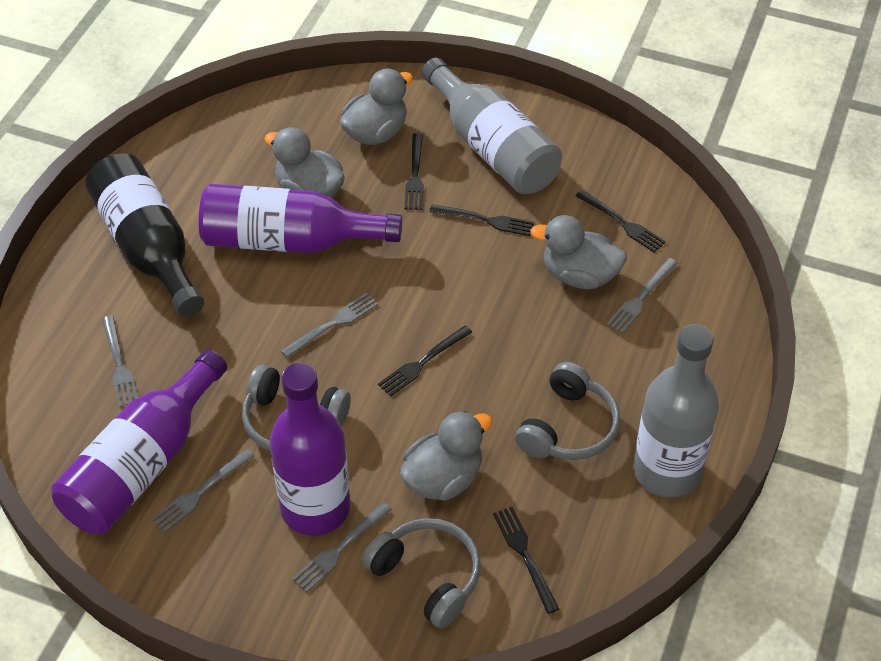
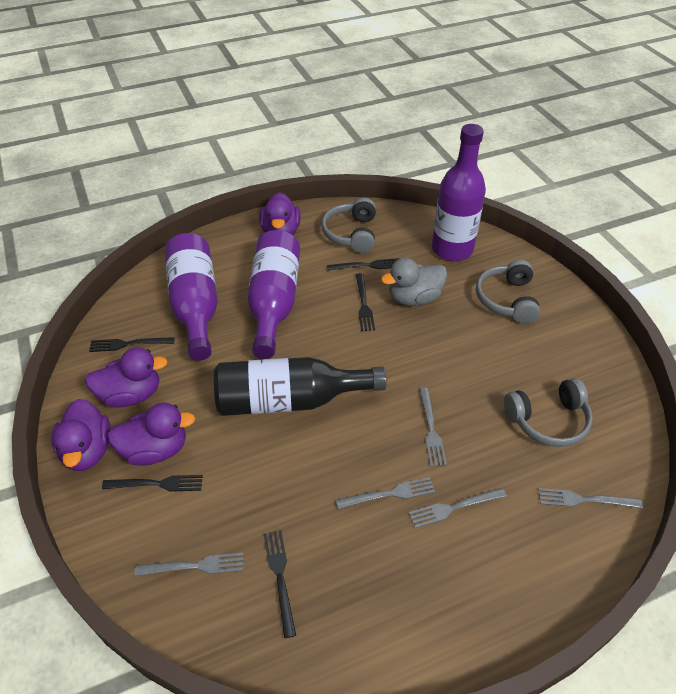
grey bottle: 2 -> 0
grey duck: 4 -> 1
purple duck: 0 -> 4

